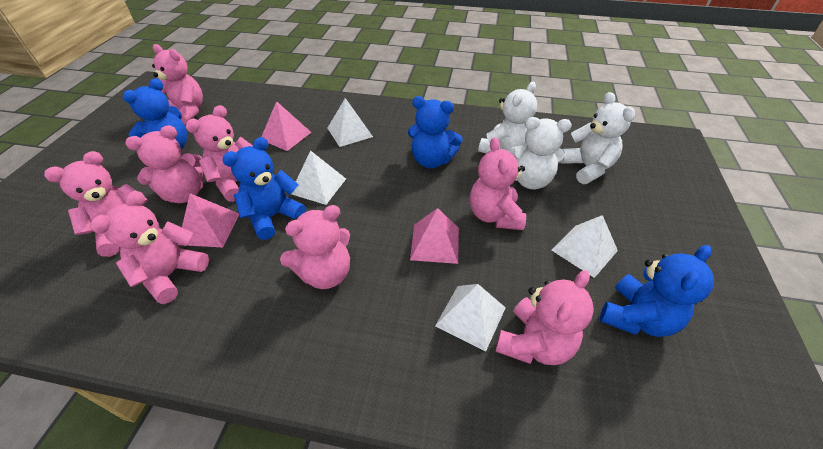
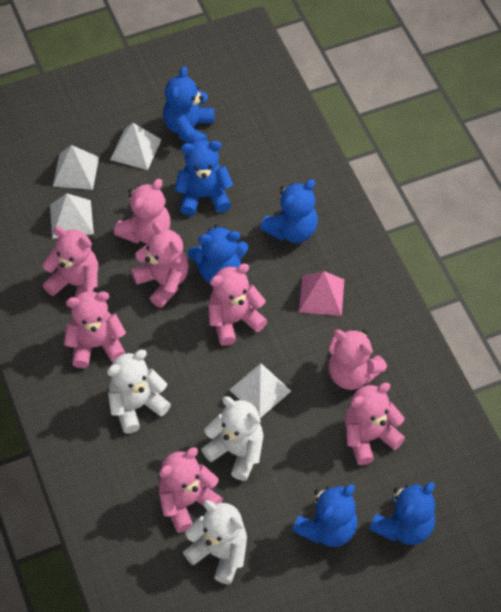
blue teddy bear: 4 -> 6
pink pyramid: 3 -> 1

